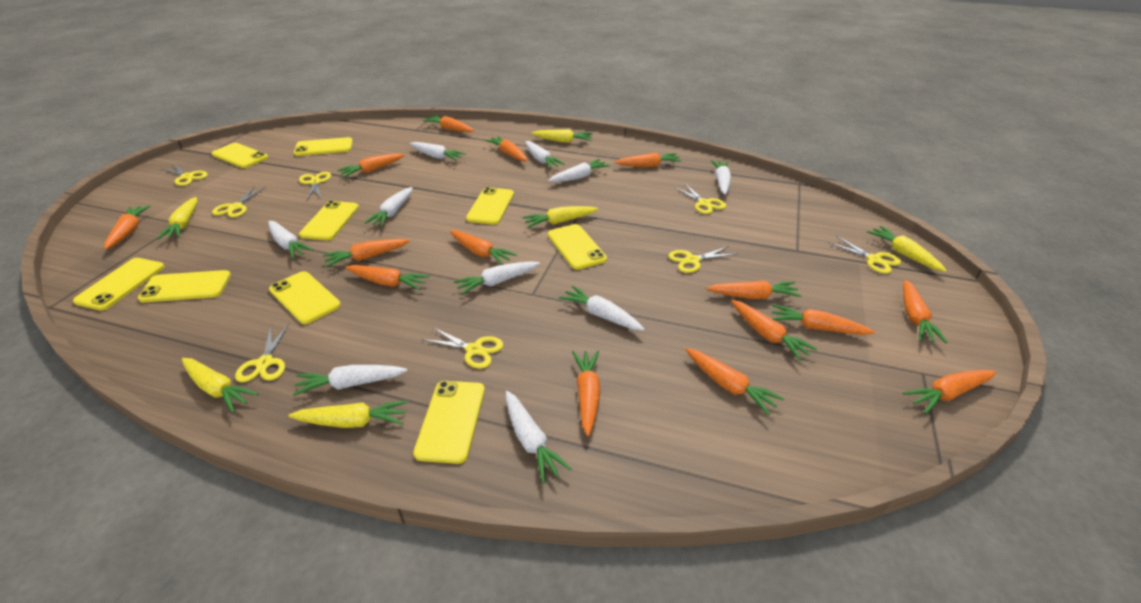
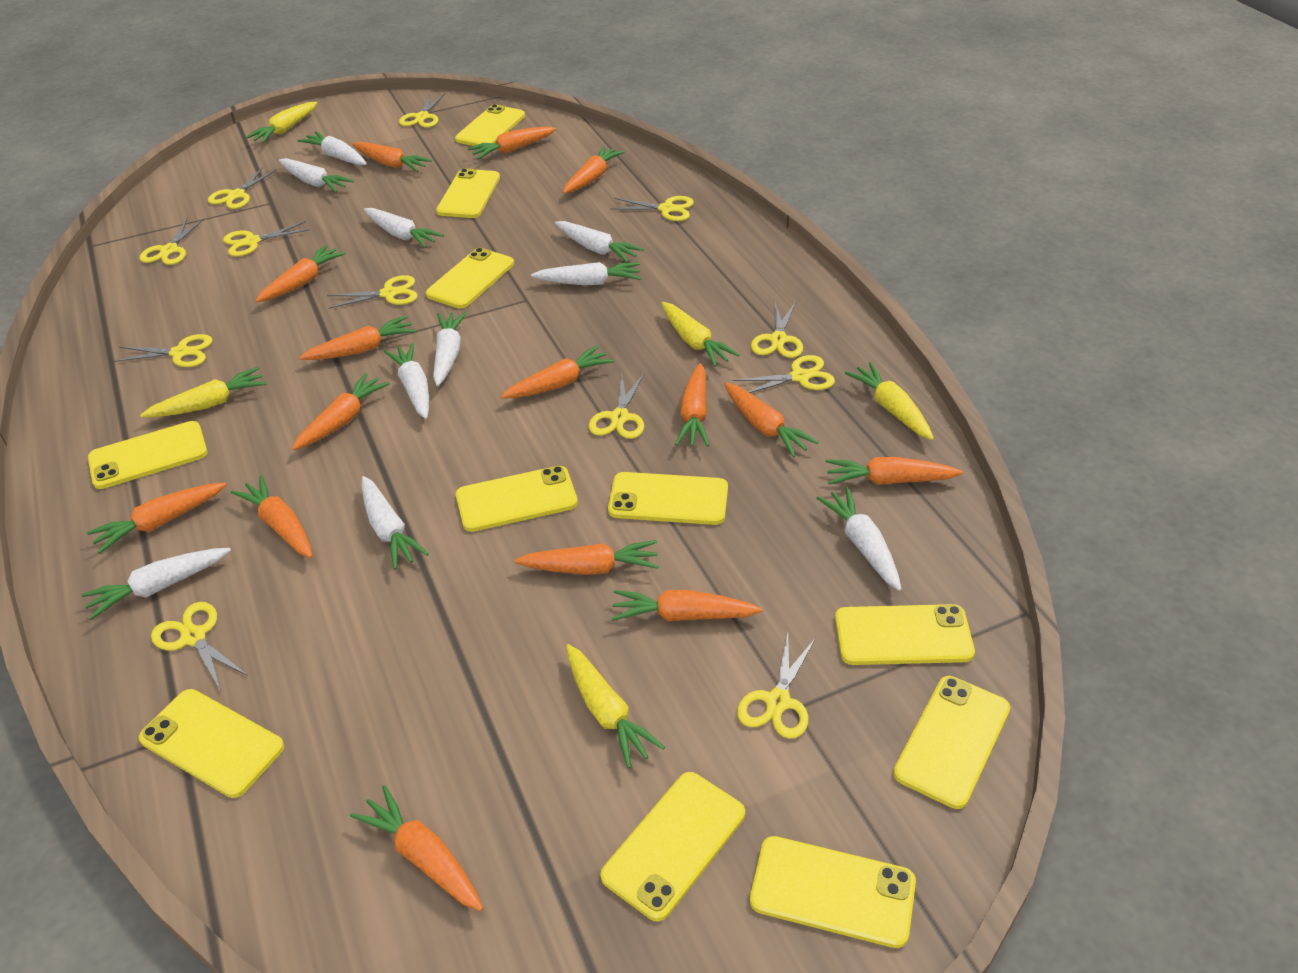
yellow carrot: 6 -> 5
yellow phone: 9 -> 11
yellow scissors: 8 -> 12

